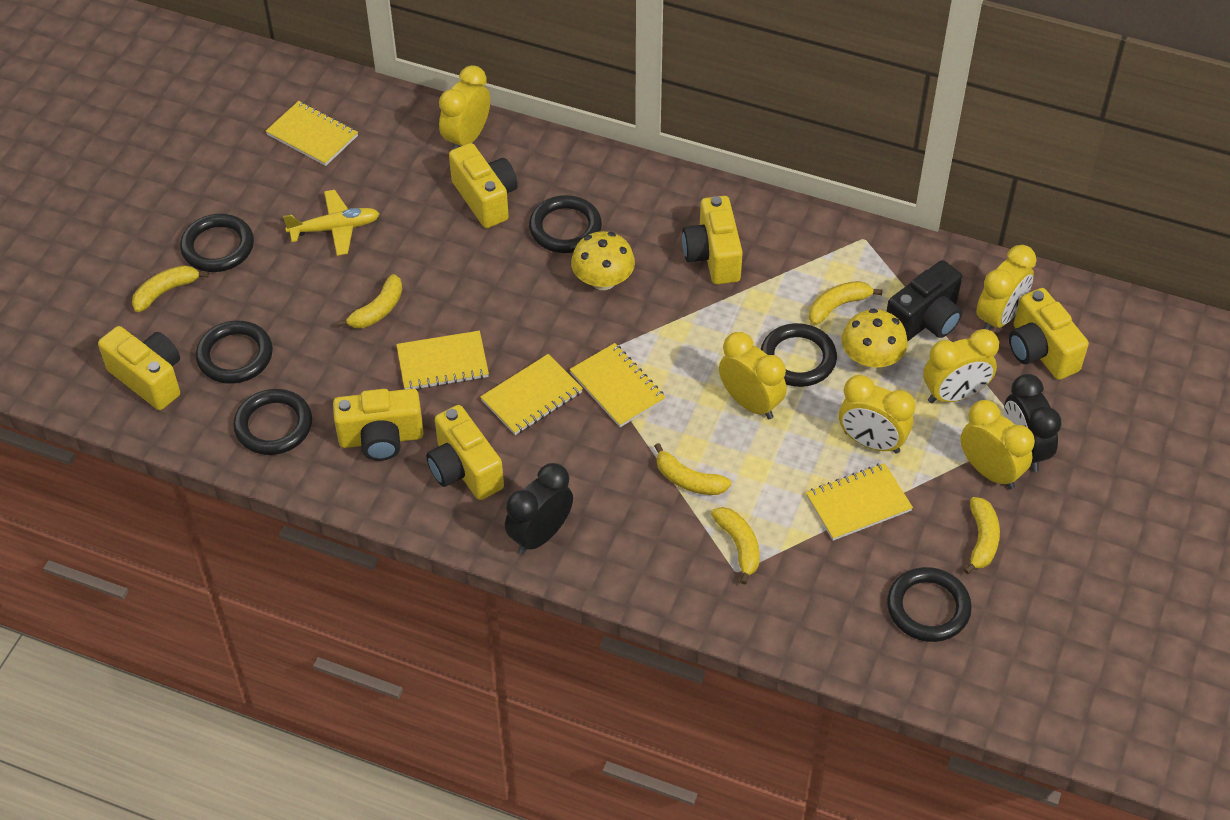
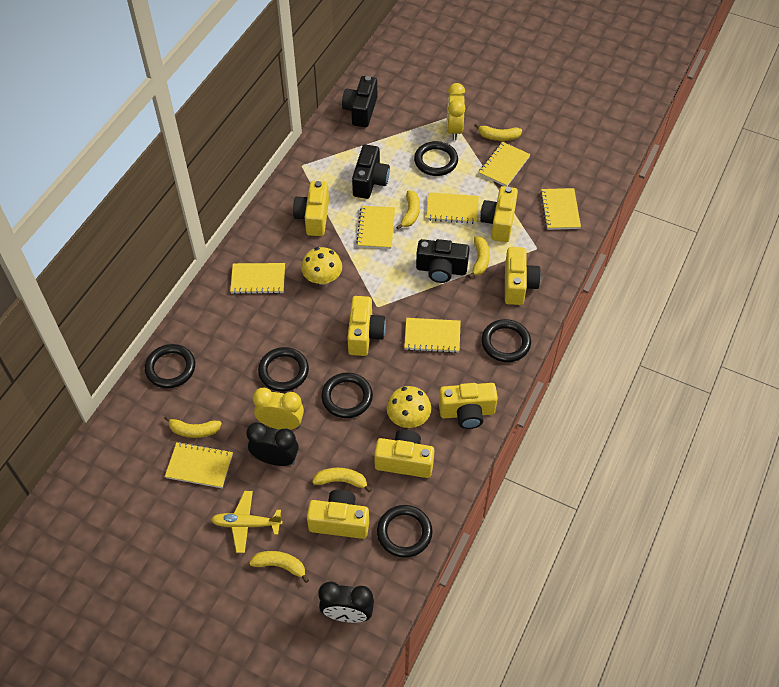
black camera: 1 -> 3
yellow camera: 6 -> 7
yellow clock: 6 -> 2
yellow notebook: 5 -> 7

